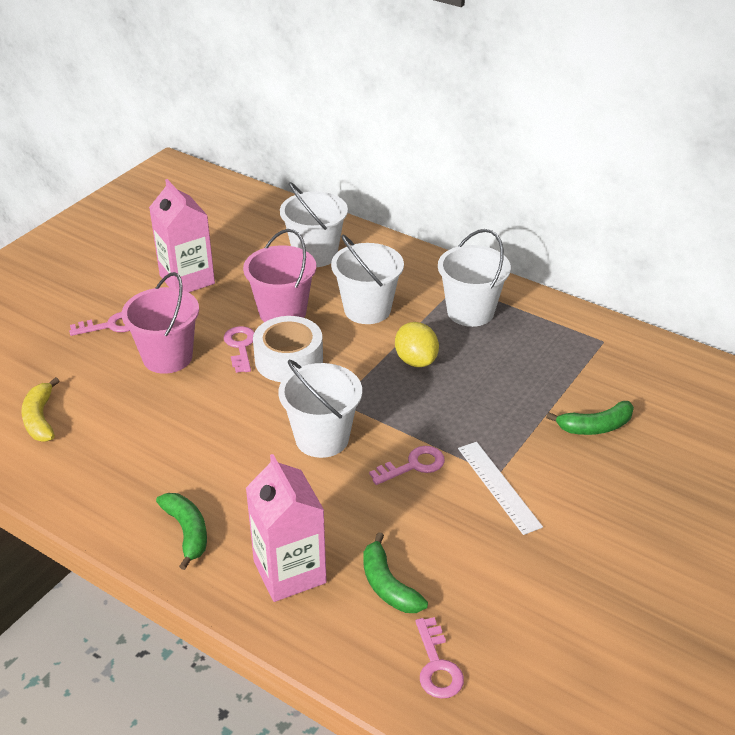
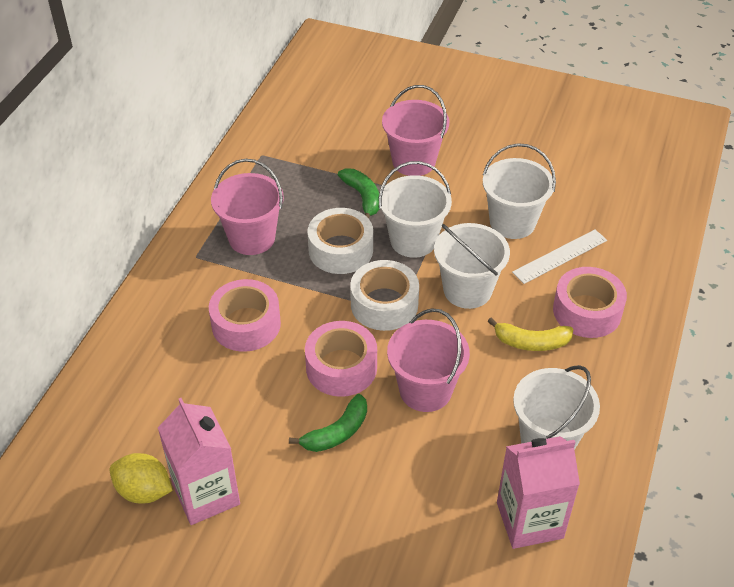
green banana: 3 -> 2
pink bucket: 2 -> 3
pink key: 4 -> 0
pink tape: 0 -> 3
white tape: 1 -> 2

